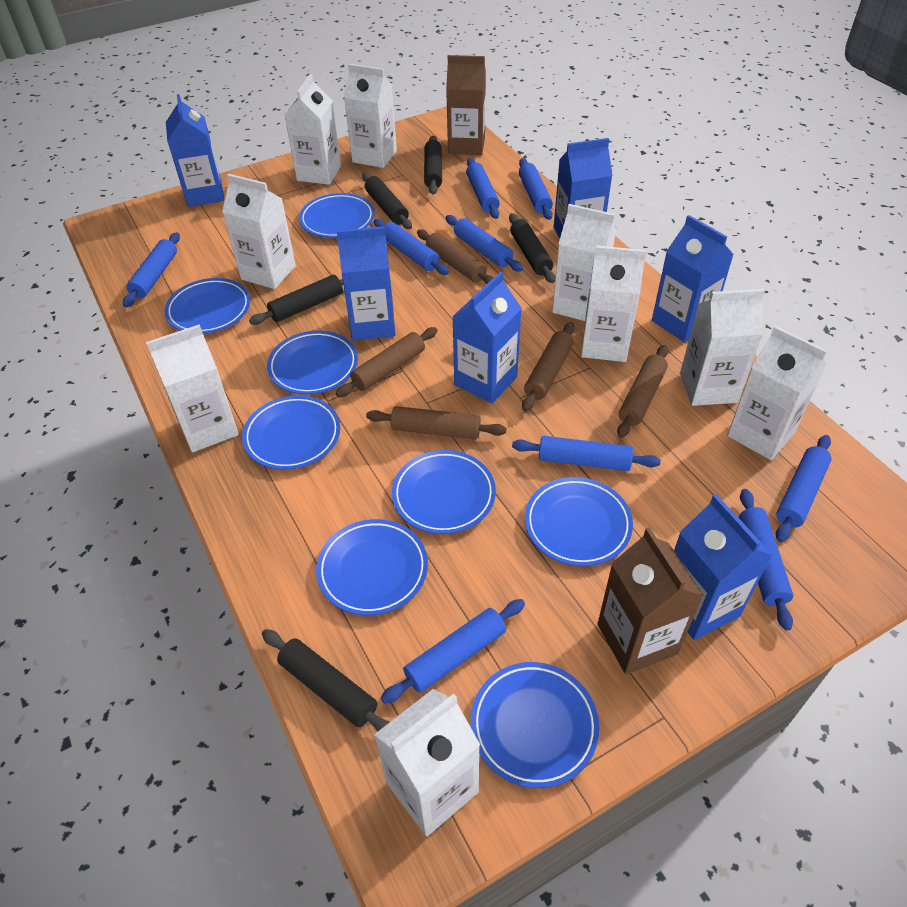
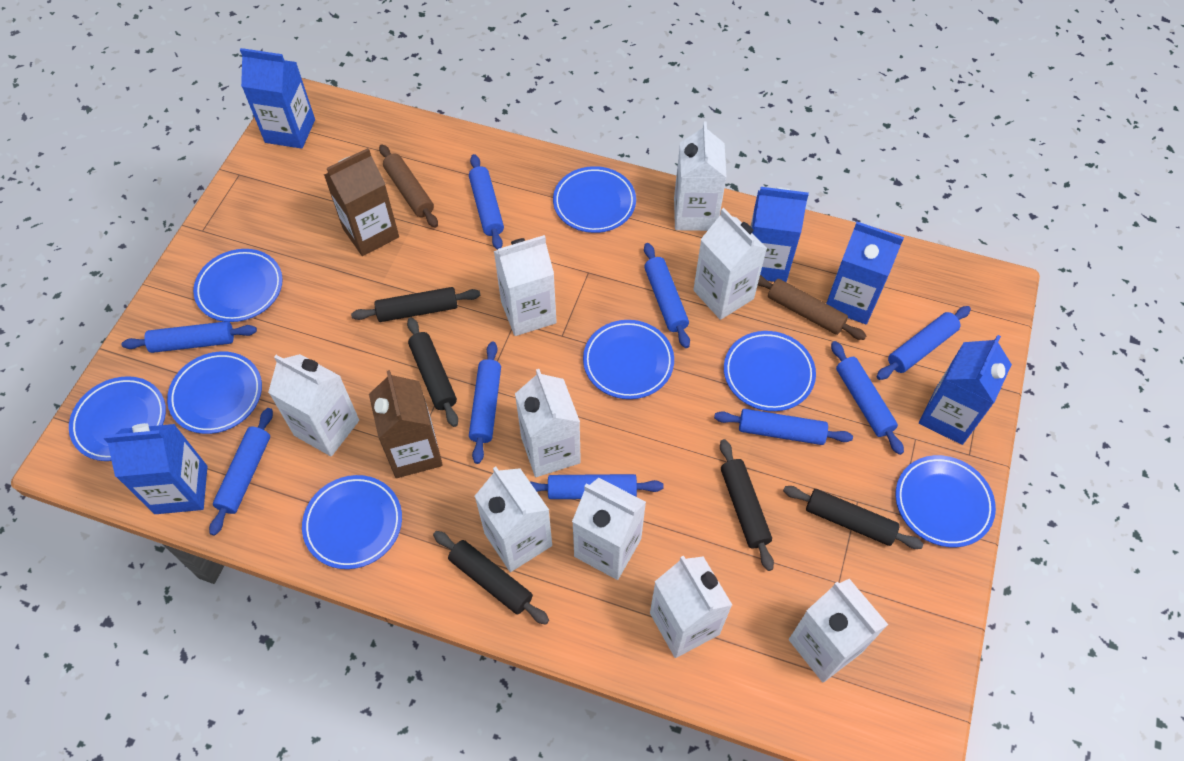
blue carton: 6 -> 5
brown rolling pin: 5 -> 2

